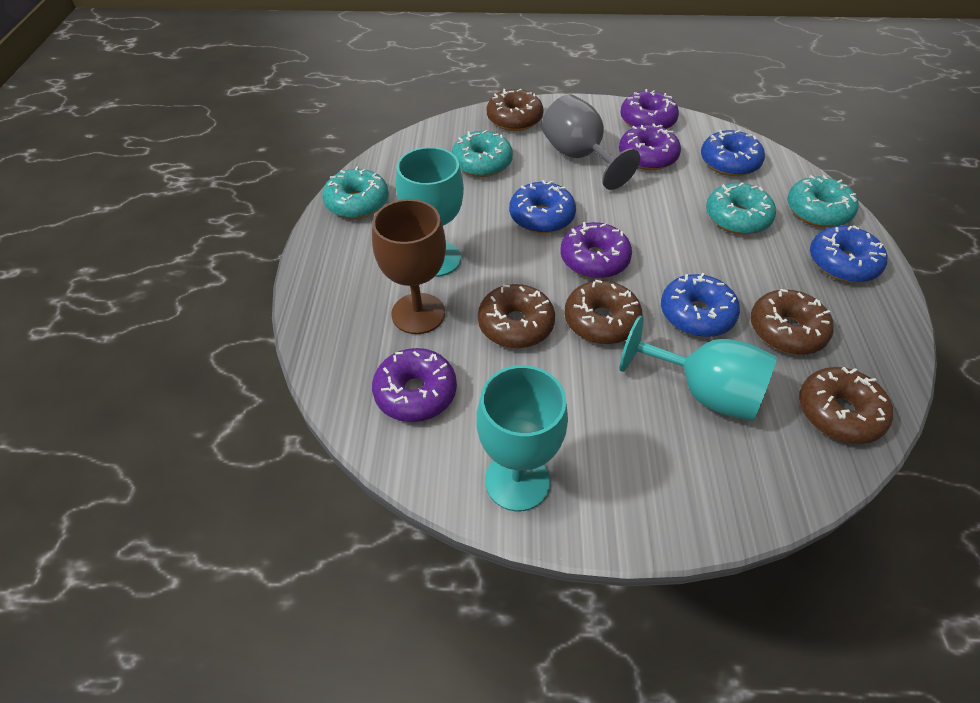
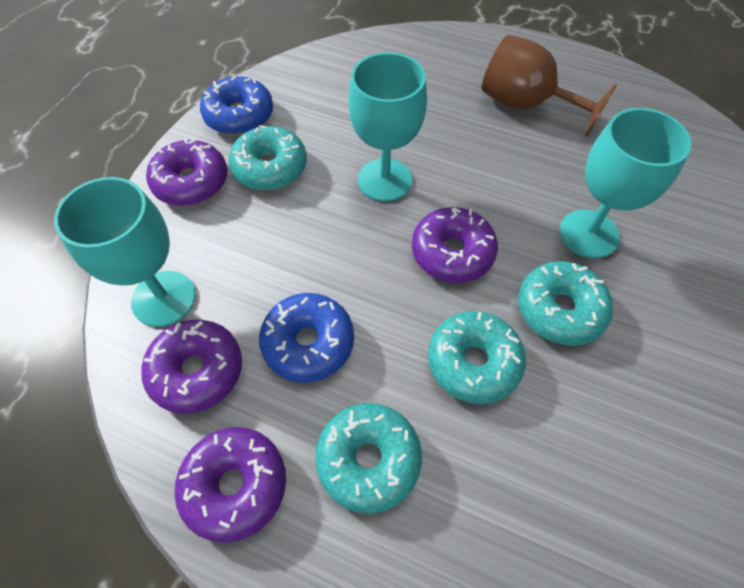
blue donut: 4 -> 2
brown donut: 5 -> 0
grey goblet: 1 -> 0

